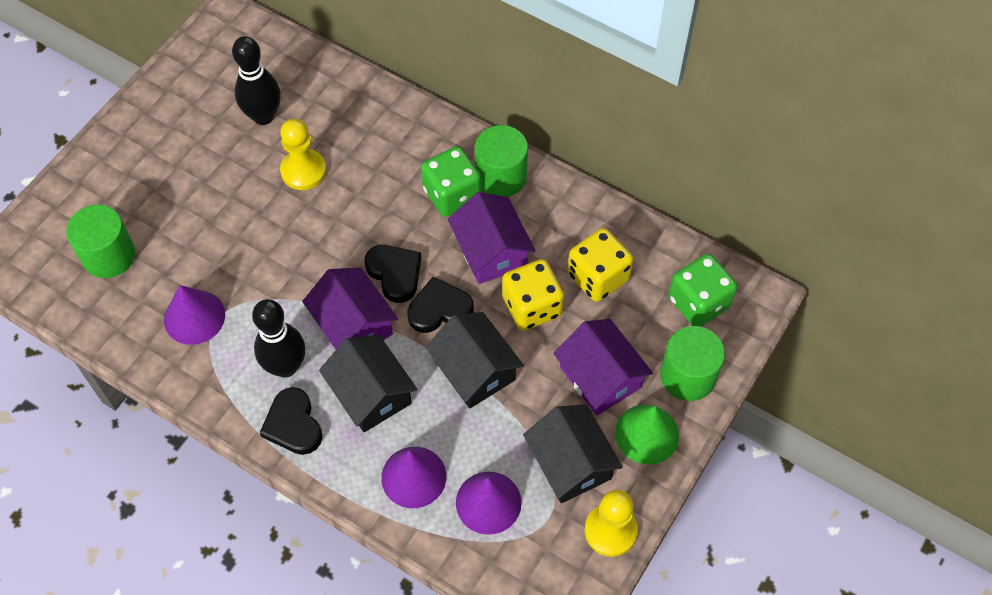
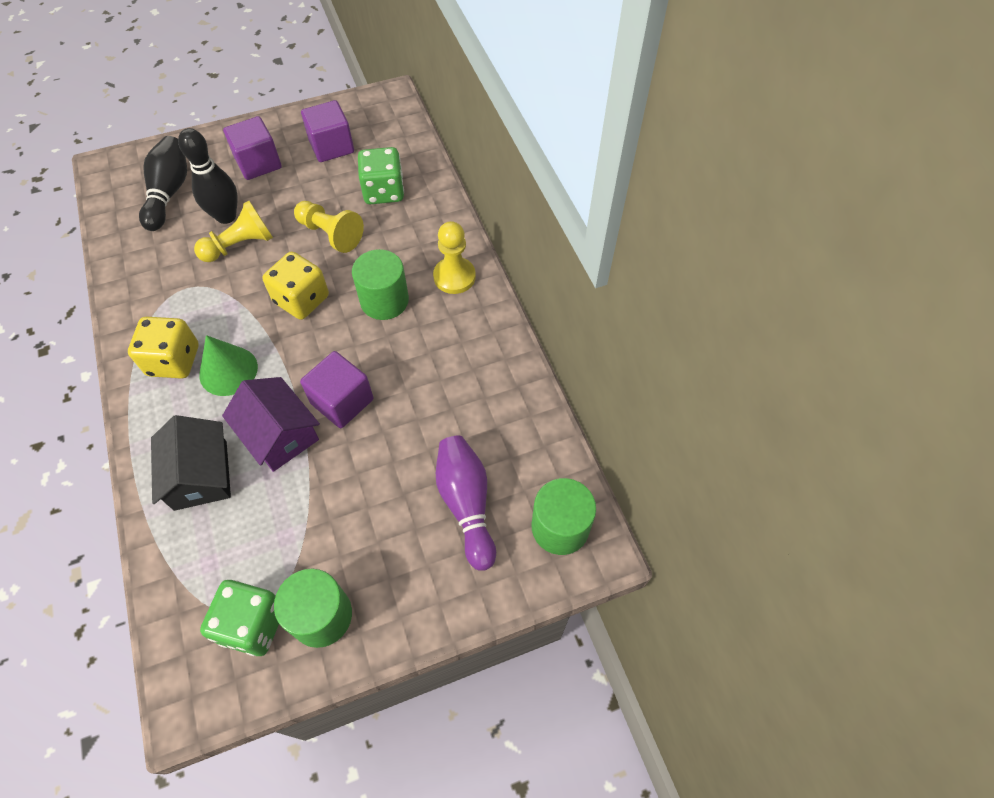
black heart: 3 -> 0
black house: 3 -> 1
purple bowling pin: 0 -> 1
purple cone: 3 -> 0
purple cube: 0 -> 3
purple house: 3 -> 1
yellow pawn: 2 -> 3

